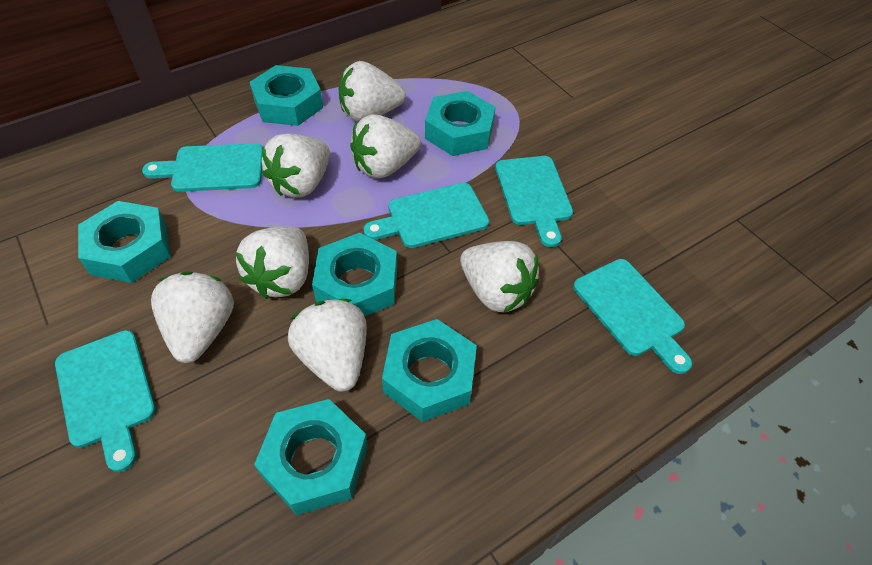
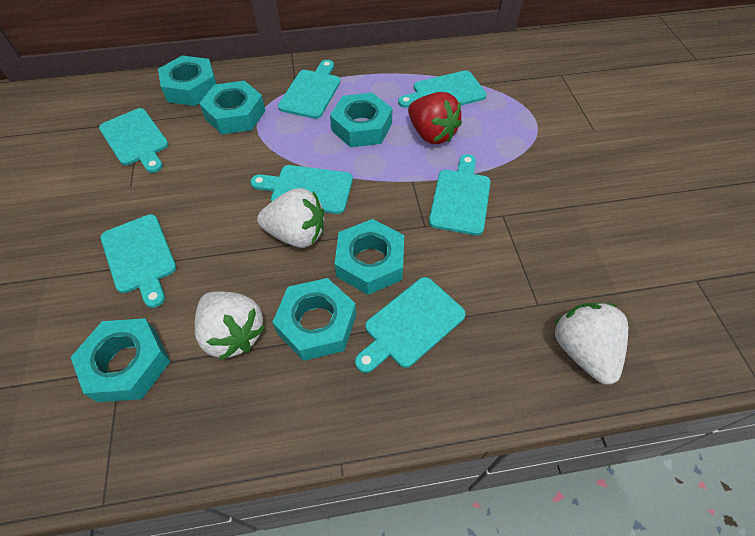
red strawberry: 0 -> 1
turquoise cutting board: 5 -> 7
white strawberry: 7 -> 3

